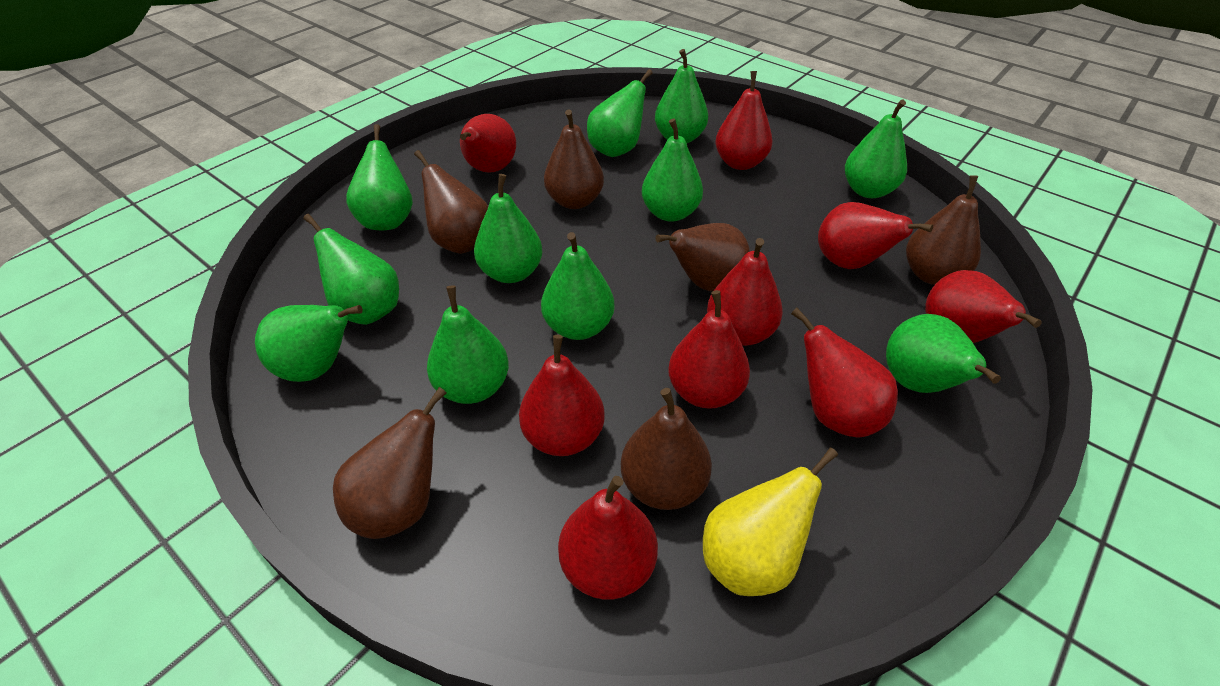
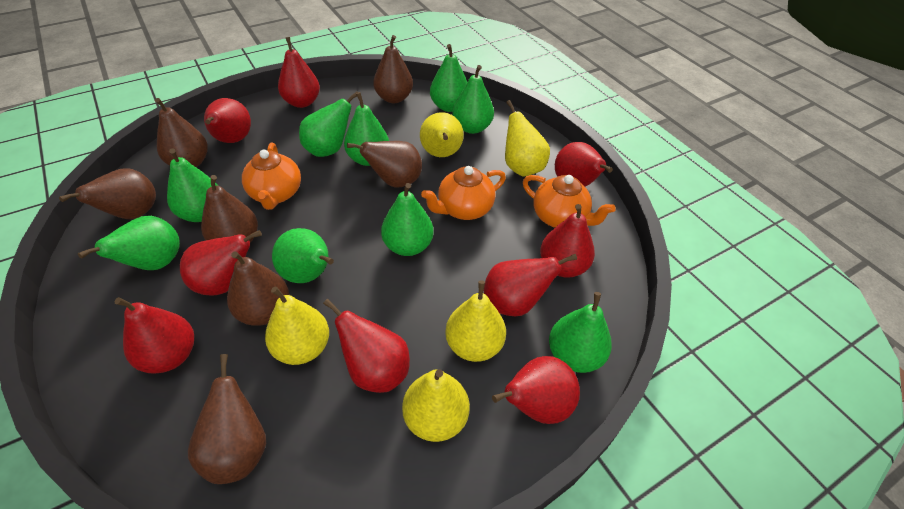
brown pear: 6 -> 7
green pear: 11 -> 9
orange teapot: 0 -> 3
yellow pear: 1 -> 5

